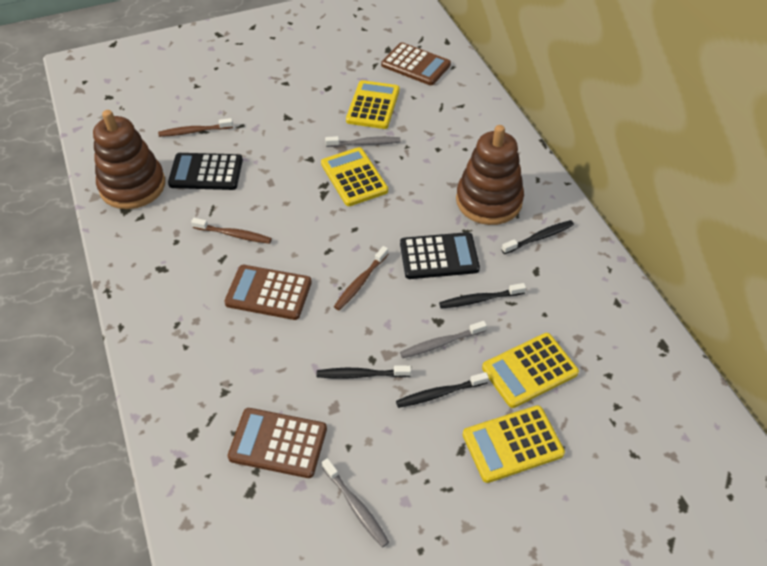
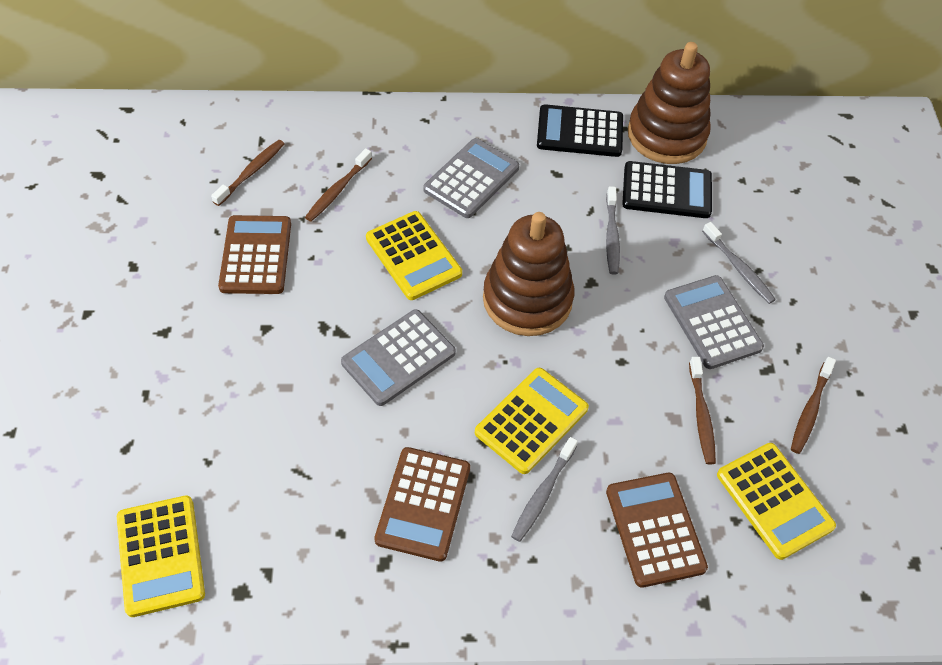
black toothbrush: 4 -> 0
brown toothbrush: 3 -> 4
grey calculator: 0 -> 3

